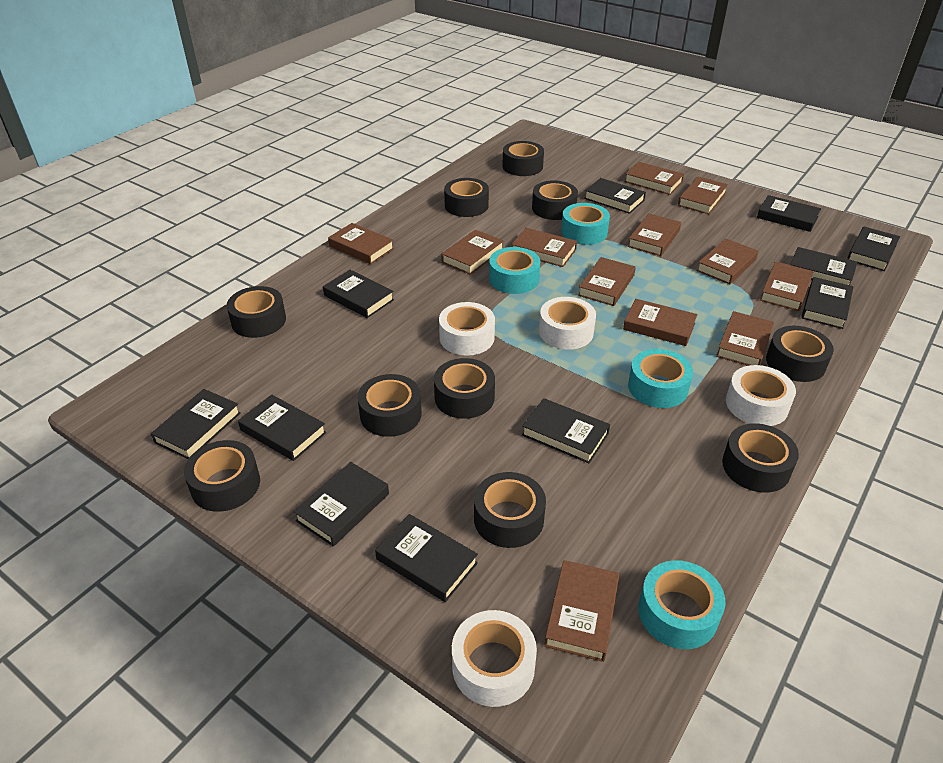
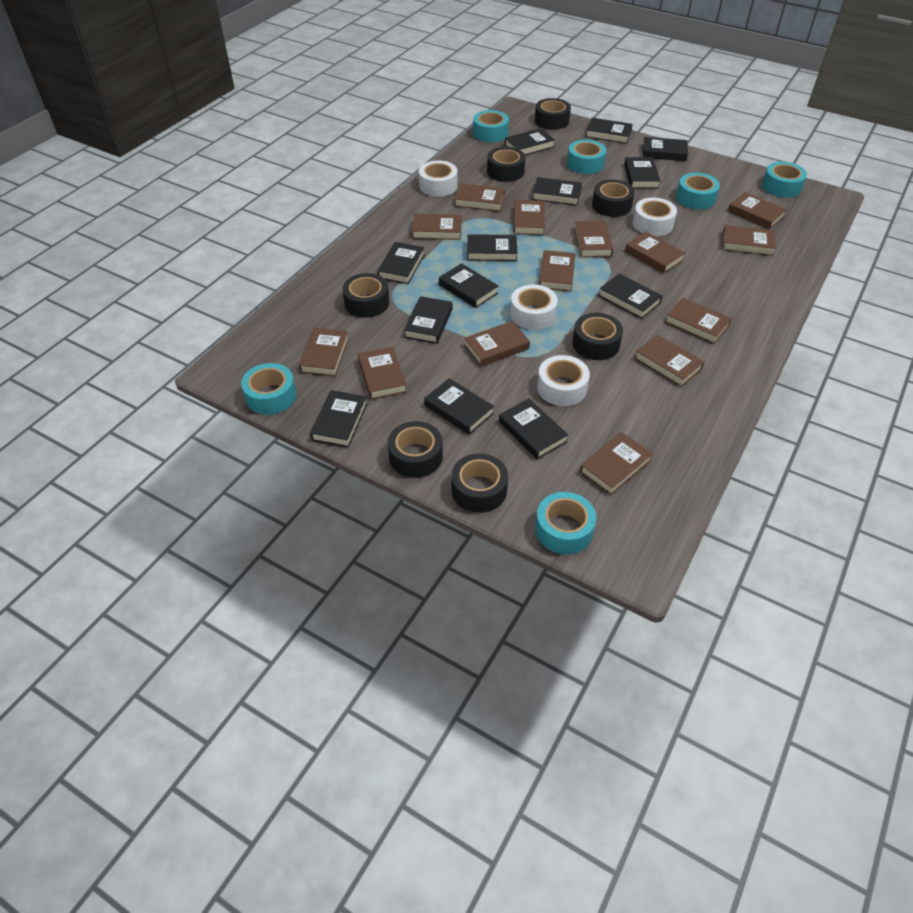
black book: 11 -> 13
black tape: 10 -> 7
brown book: 12 -> 14
turquoise tape: 4 -> 6

